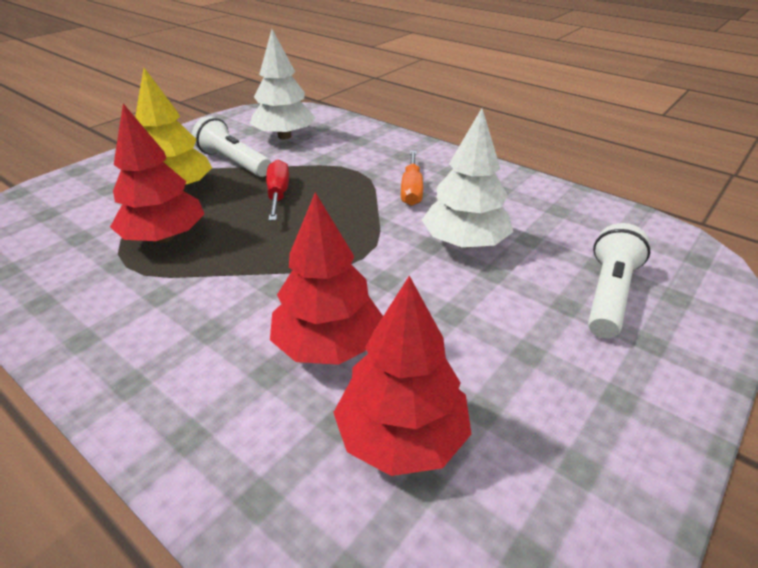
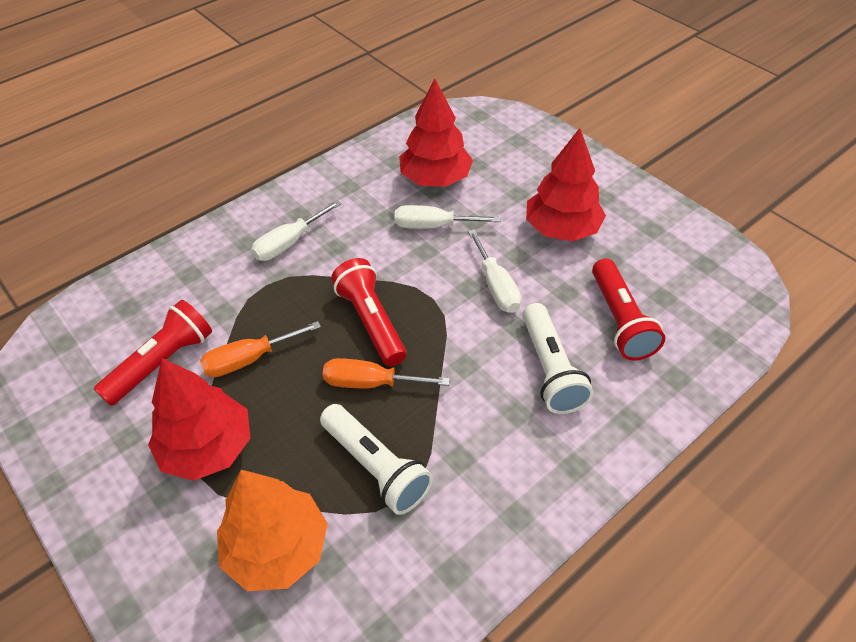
orange screwdriver: 1 -> 2
orange tree: 0 -> 1
red flashlight: 0 -> 3
red screwdriver: 1 -> 0
white screwdriver: 0 -> 3
white tree: 2 -> 0
yellow tree: 1 -> 0

